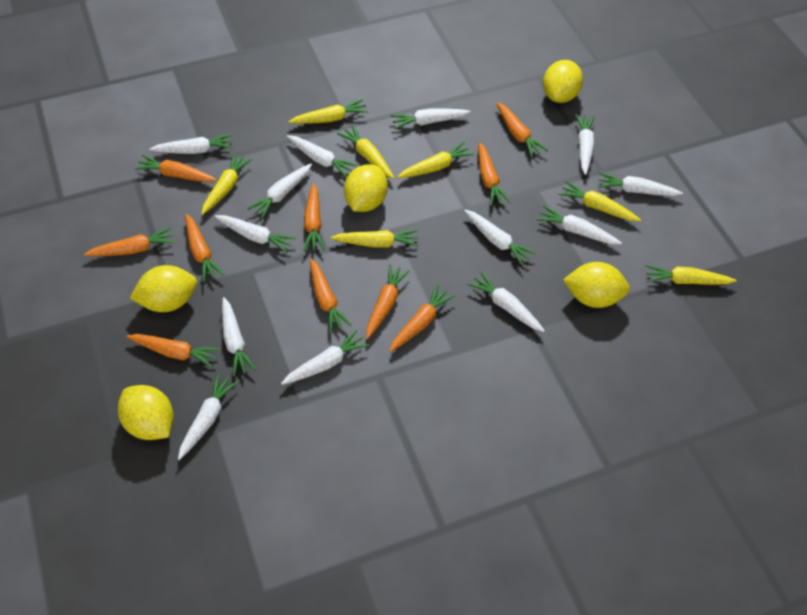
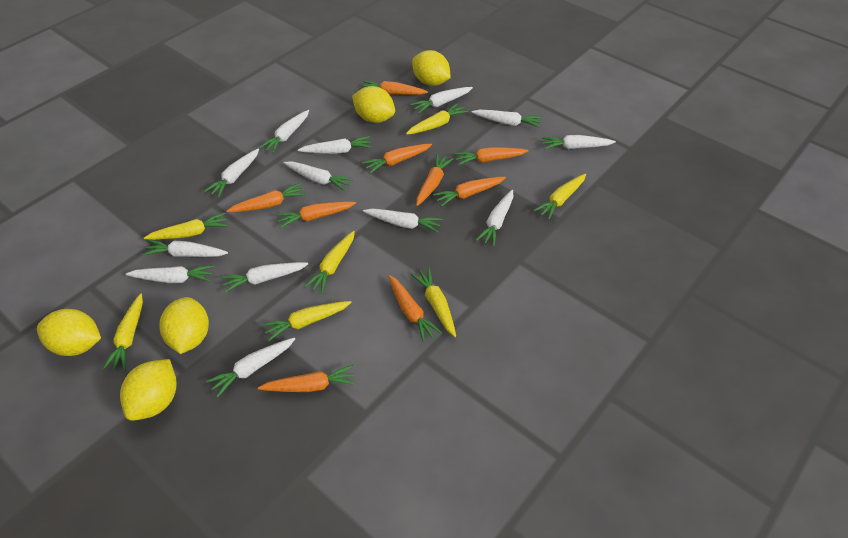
orange carrot: 10 -> 9

